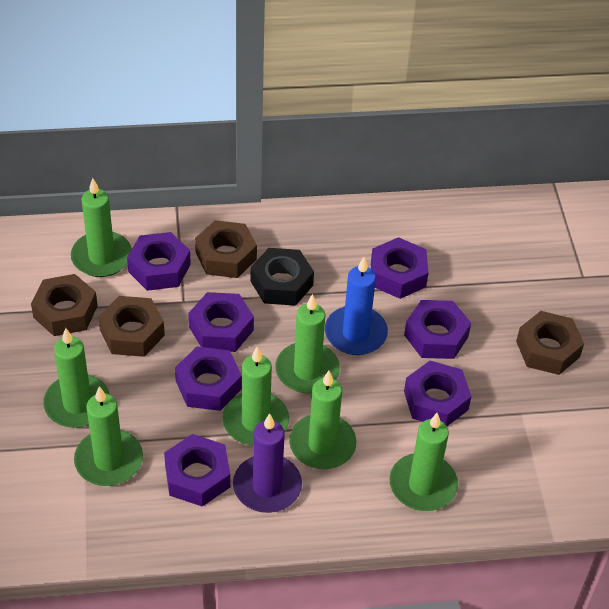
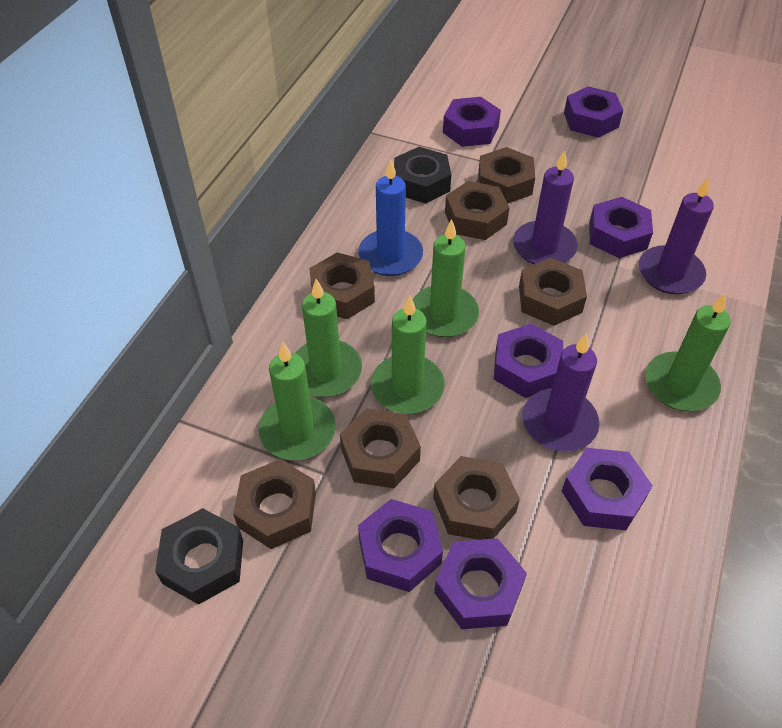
black nut: 1 -> 2
brown nut: 4 -> 7
green candle: 7 -> 5
purple candle: 1 -> 3

